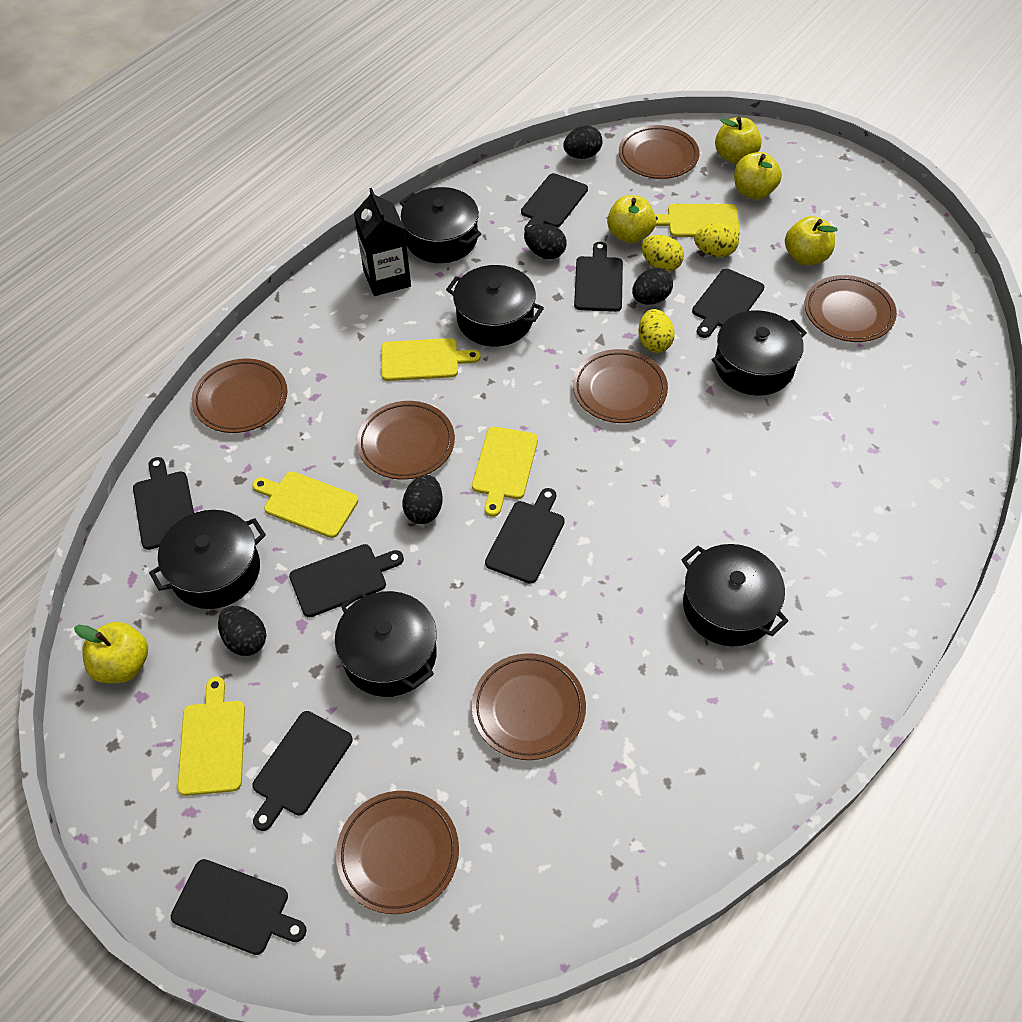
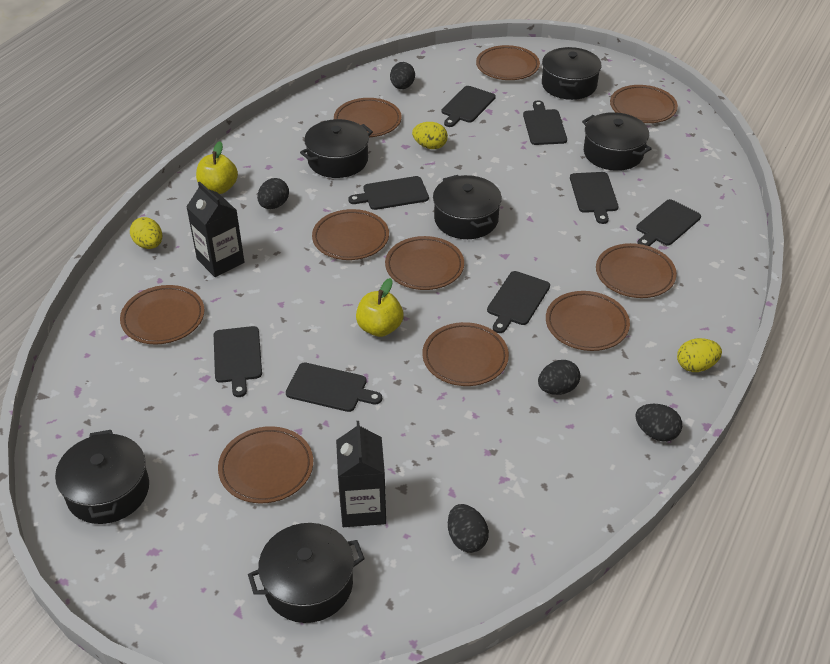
black carton: 1 -> 2
brown plate: 7 -> 10
yellow apple: 5 -> 2
yellow cutting board: 5 -> 0

